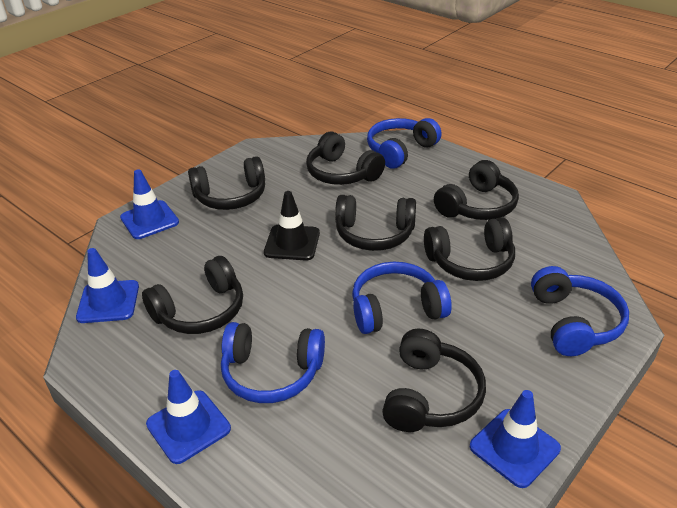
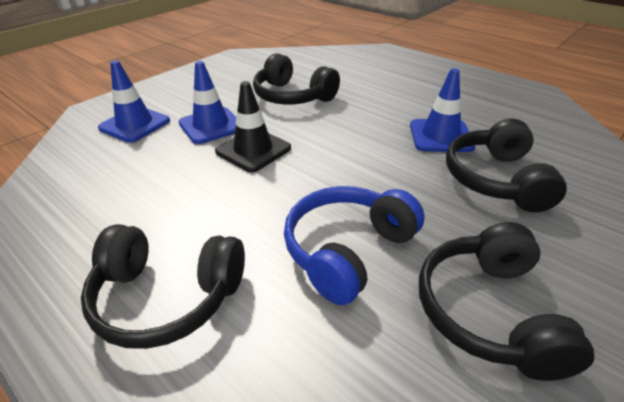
black headphones: 7 -> 4
blue headphones: 4 -> 1
blue traffic cone: 4 -> 3

